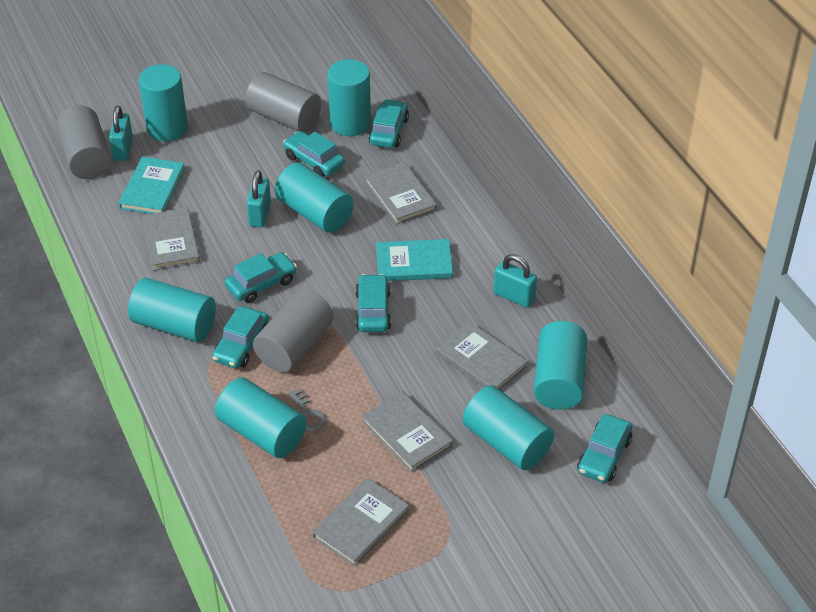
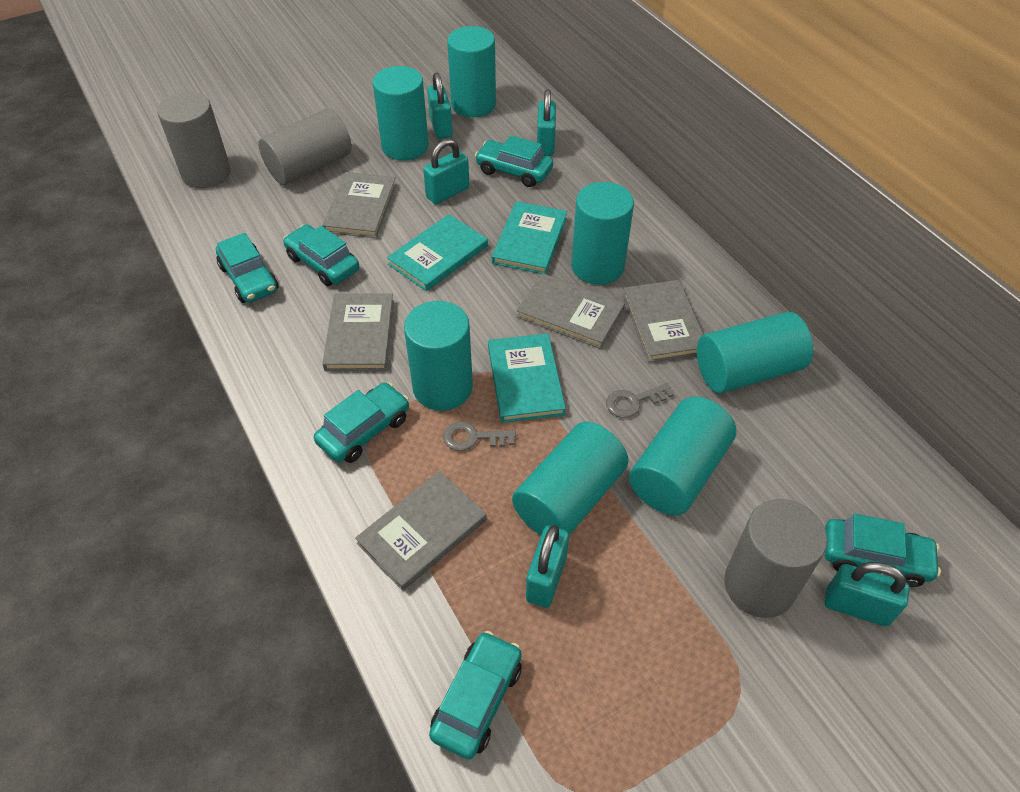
grey key: 1 -> 2
turquoise book: 2 -> 3
turquoise padlock: 3 -> 5

